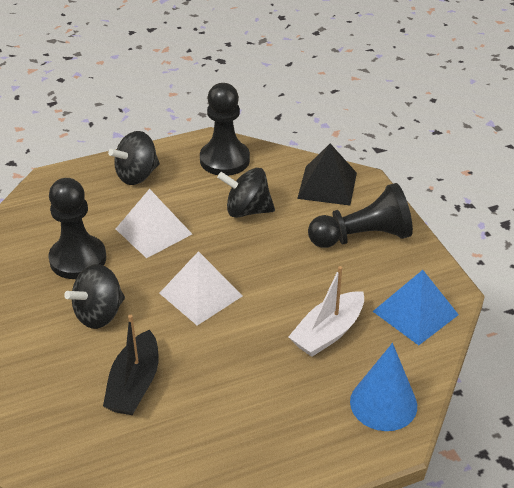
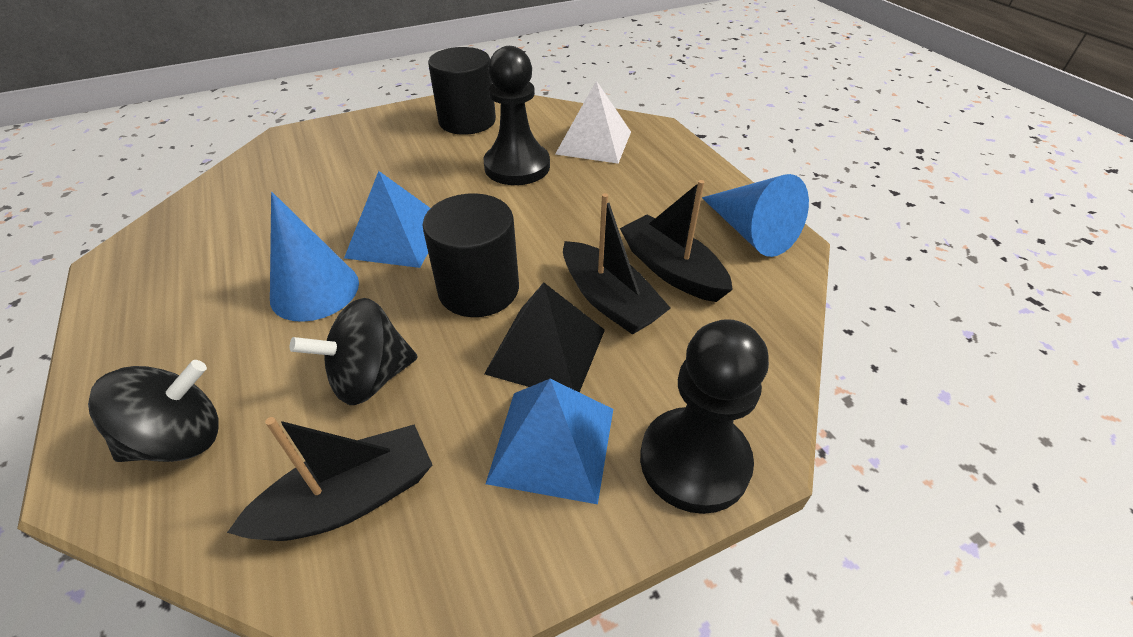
black boat: 1 -> 3
black cylinder: 0 -> 2
black pawn: 3 -> 2
black spinning top: 3 -> 2
blue cone: 1 -> 2
blue pyramid: 1 -> 2
white boat: 1 -> 0
white pyramid: 2 -> 1

